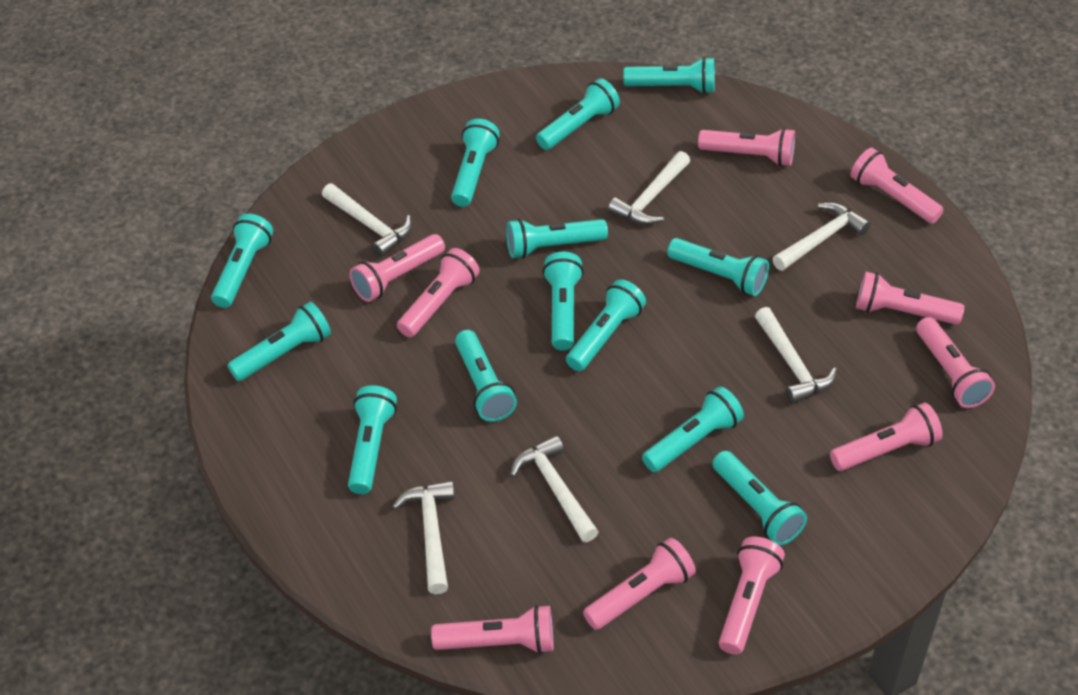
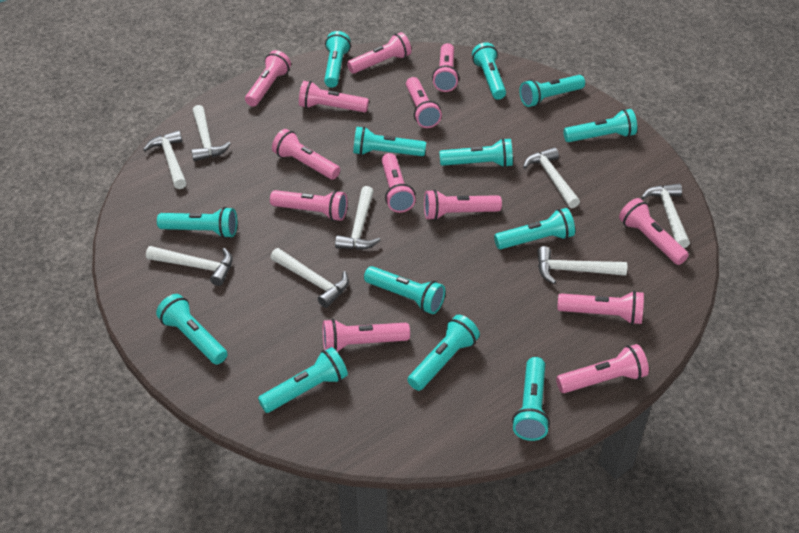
pink flashlight: 10 -> 13
white hammer: 6 -> 8

